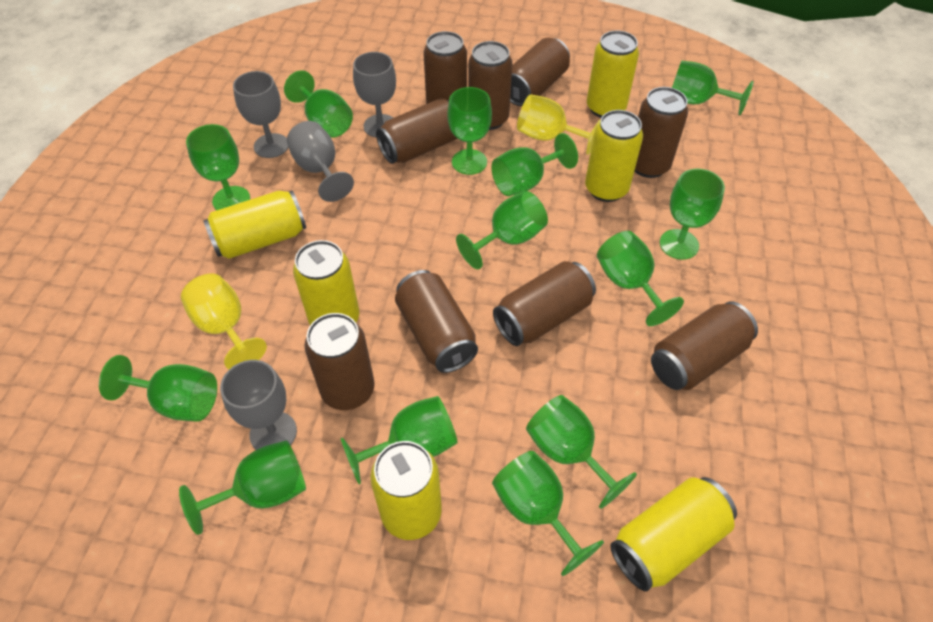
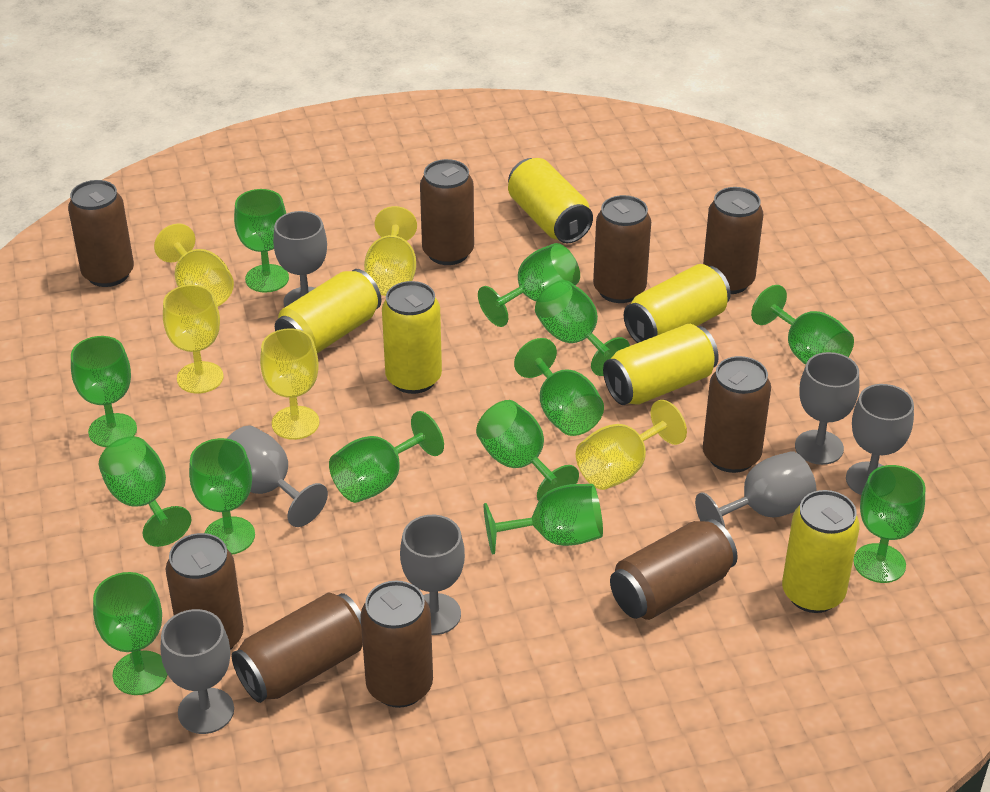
grey goblet: 4 -> 7
yellow goblet: 2 -> 5

